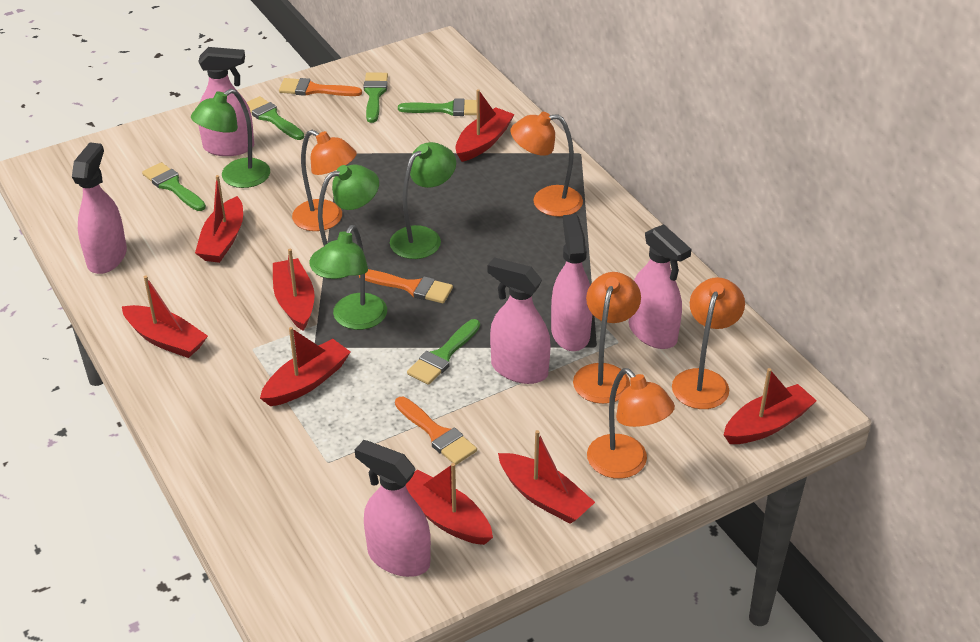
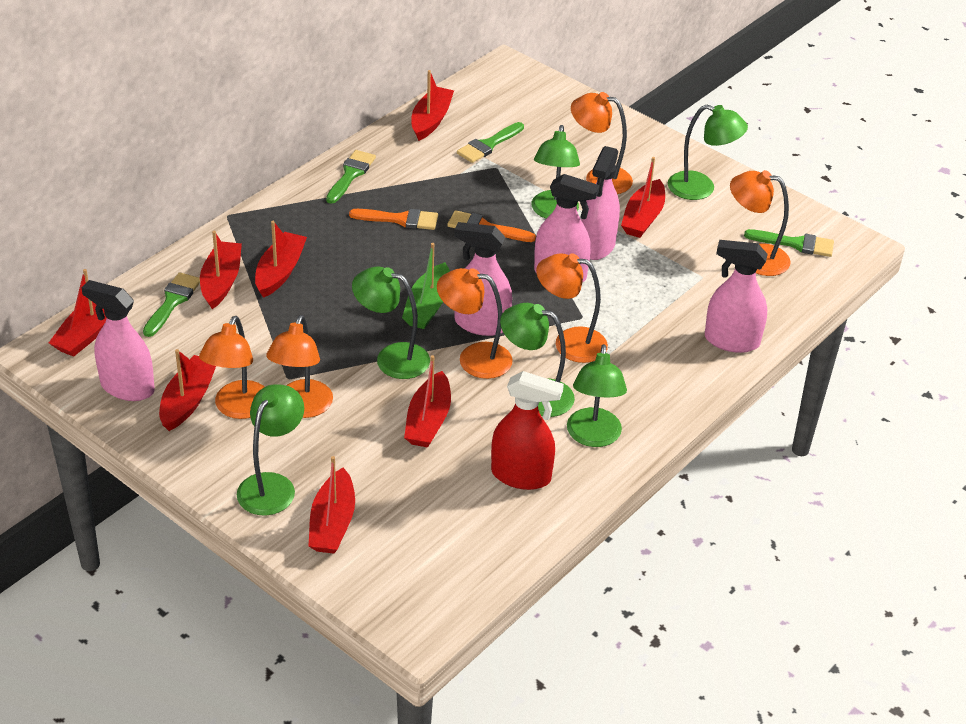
green boat: 0 -> 1
green brush: 5 -> 4
green lamp: 4 -> 6
orange brush: 3 -> 2
orange lamp: 5 -> 6
pink spray bottle: 6 -> 5
red spray bottle: 0 -> 1

